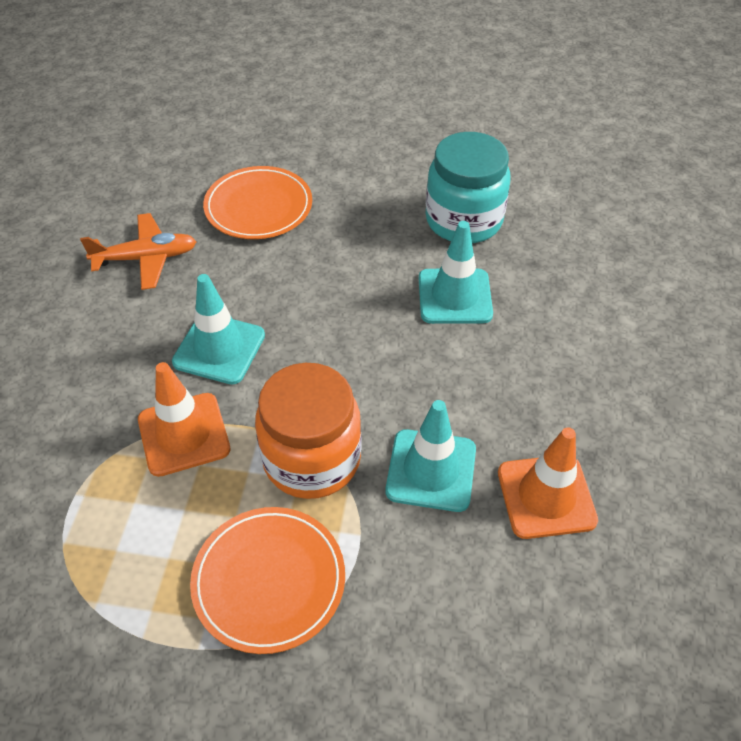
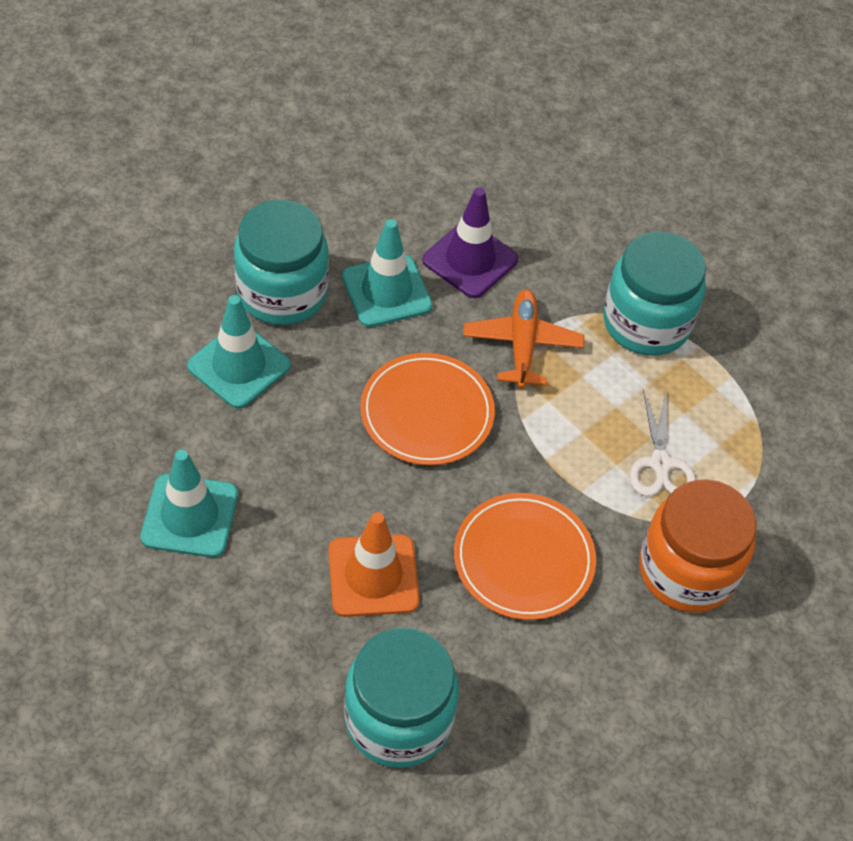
orange traffic cone: 2 -> 1
purple traffic cone: 0 -> 1
turquoise jar: 1 -> 3
white scissors: 0 -> 1

